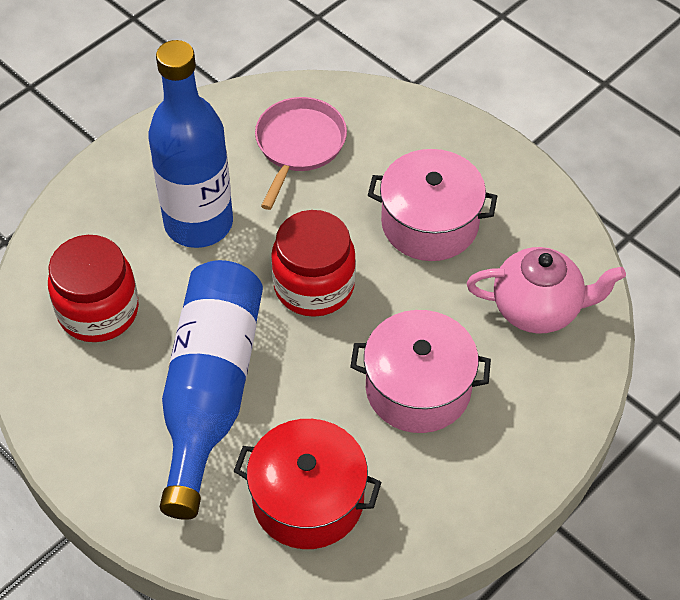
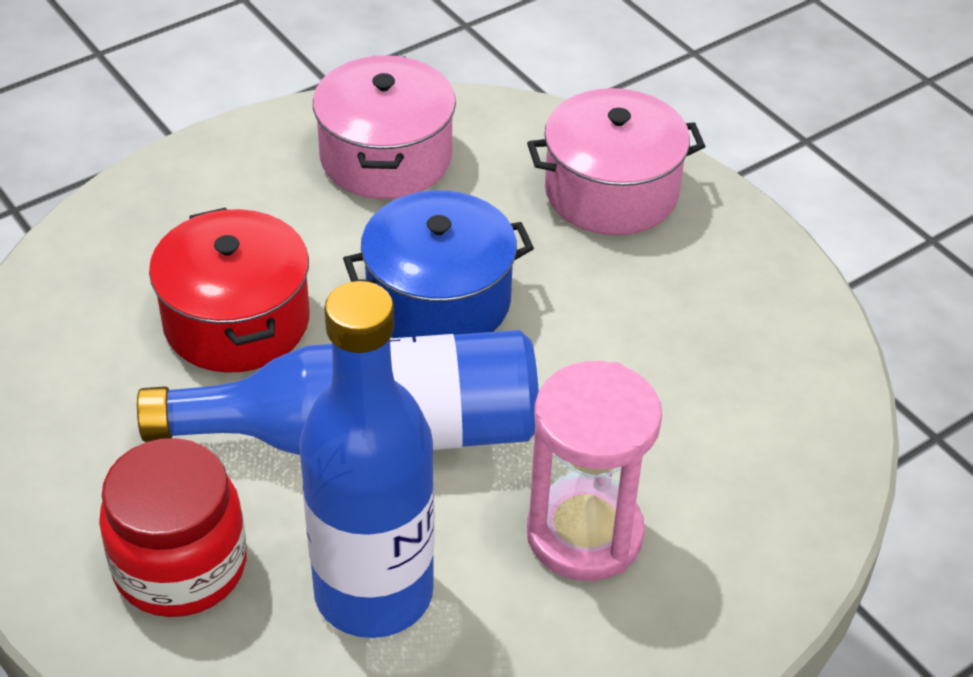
blue pot: 0 -> 1
pink hourglass: 0 -> 1
pink pan: 1 -> 0
pink teapot: 1 -> 0
red jar: 2 -> 1

